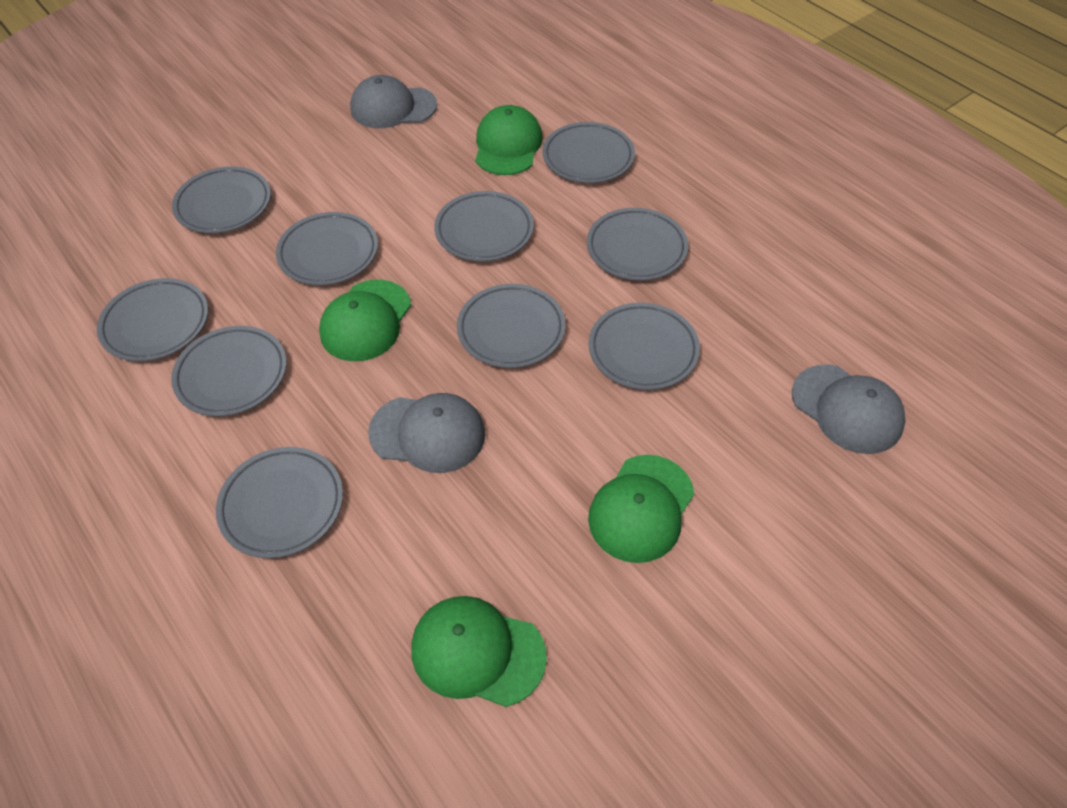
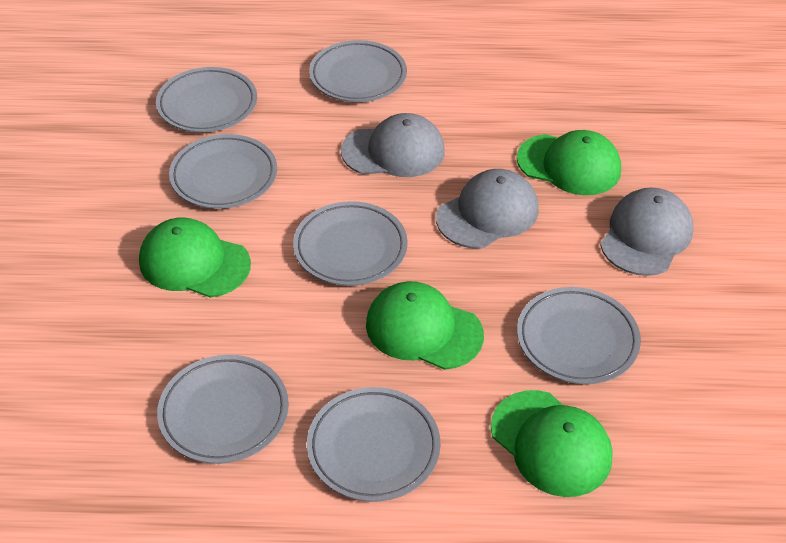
grey plate: 10 -> 7

